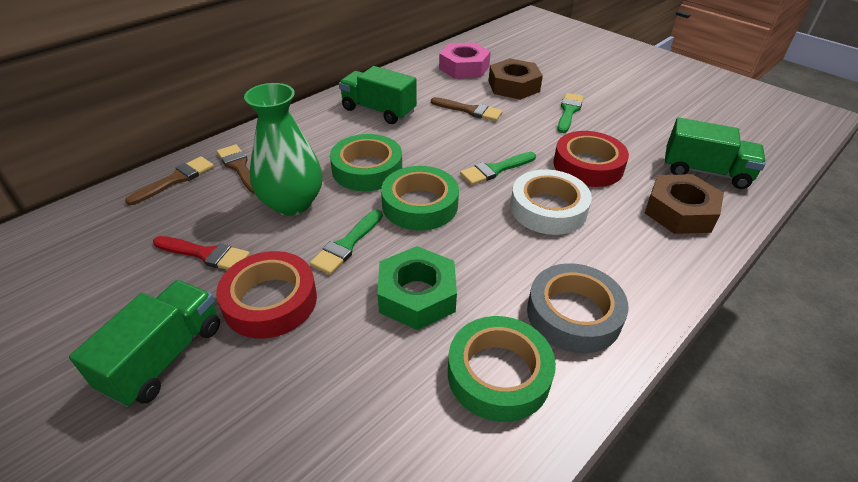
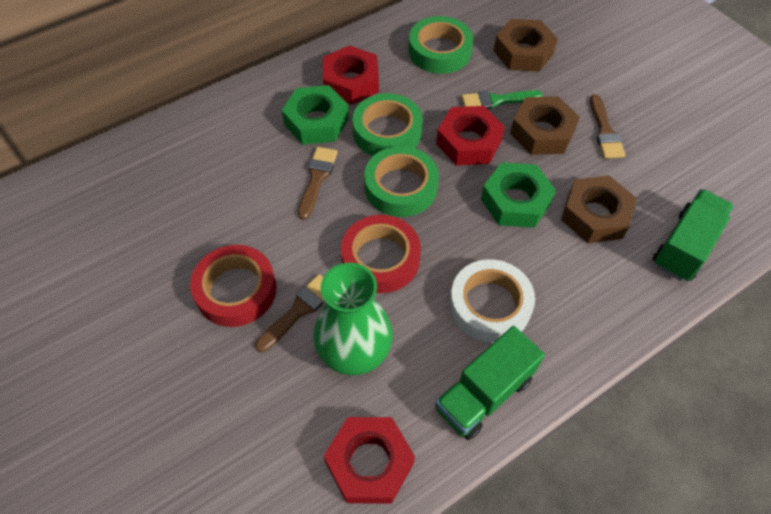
brown nut: 2 -> 3
green brush: 3 -> 1
green nut: 1 -> 2
green truck: 3 -> 2
grey tape: 1 -> 0
pink nut: 1 -> 0
red brush: 1 -> 0
red nut: 0 -> 3

